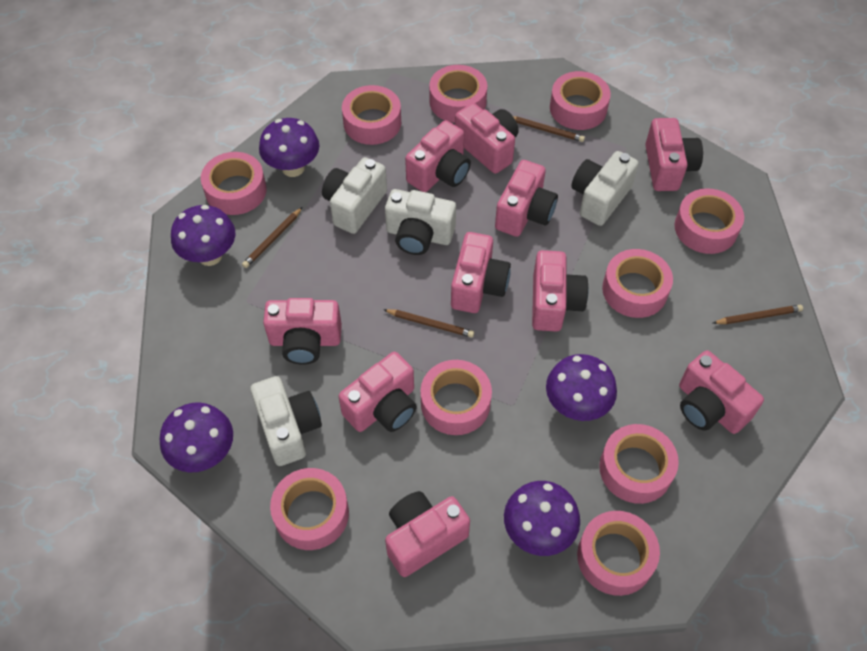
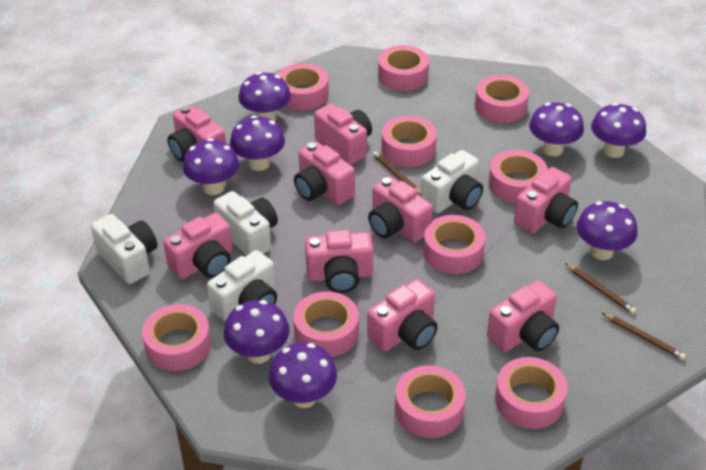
brown pencil: 4 -> 3
pink camera: 10 -> 9
purple mushroom: 5 -> 8

